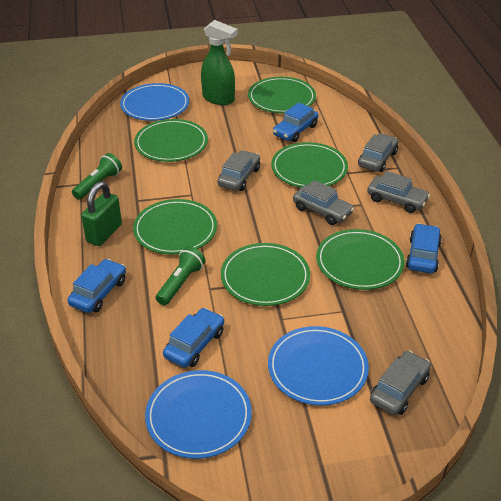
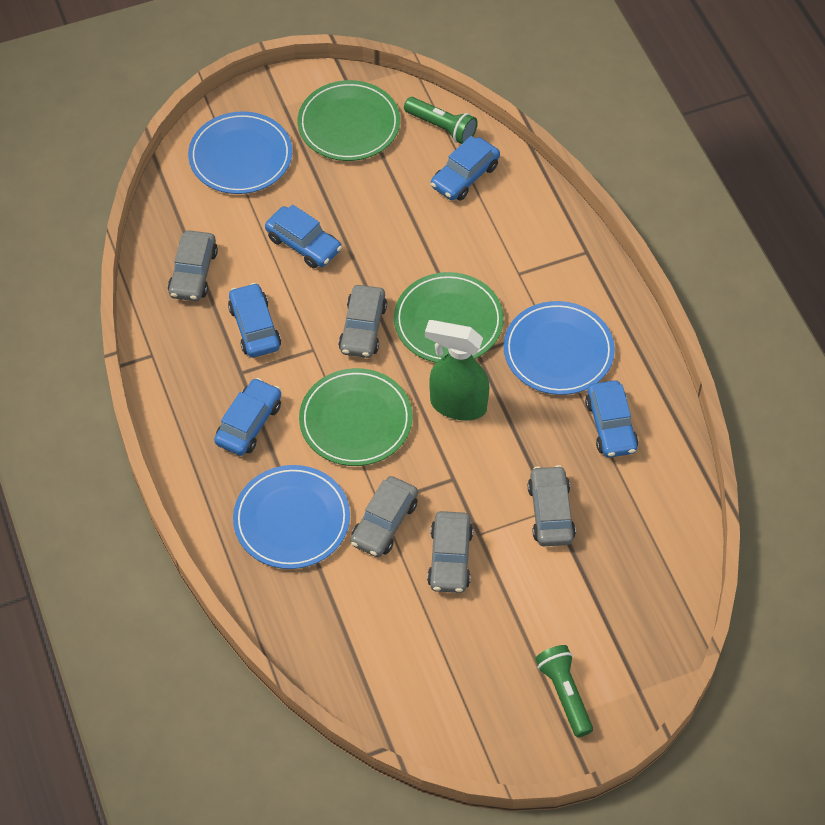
blue car: 4 -> 5
green padlock: 1 -> 0
green plate: 6 -> 3

